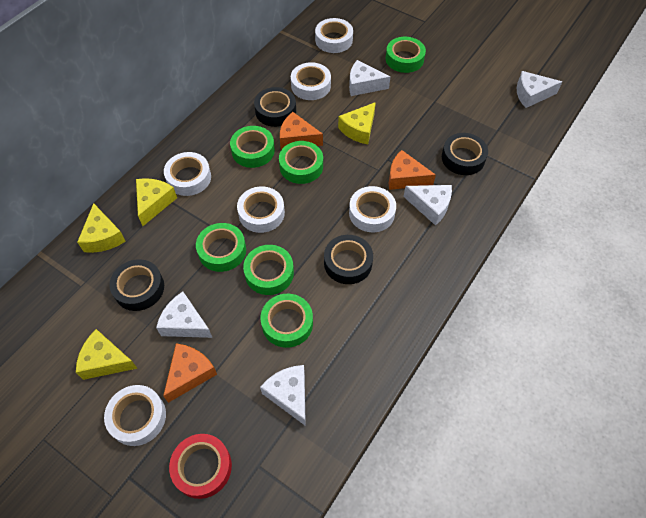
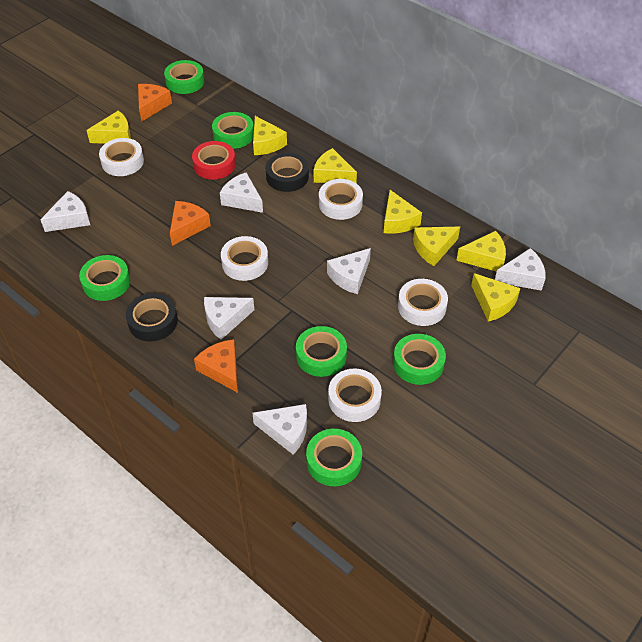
black tape: 4 -> 2
white cheese: 5 -> 6
white tape: 6 -> 5
yellow cheese: 4 -> 7

